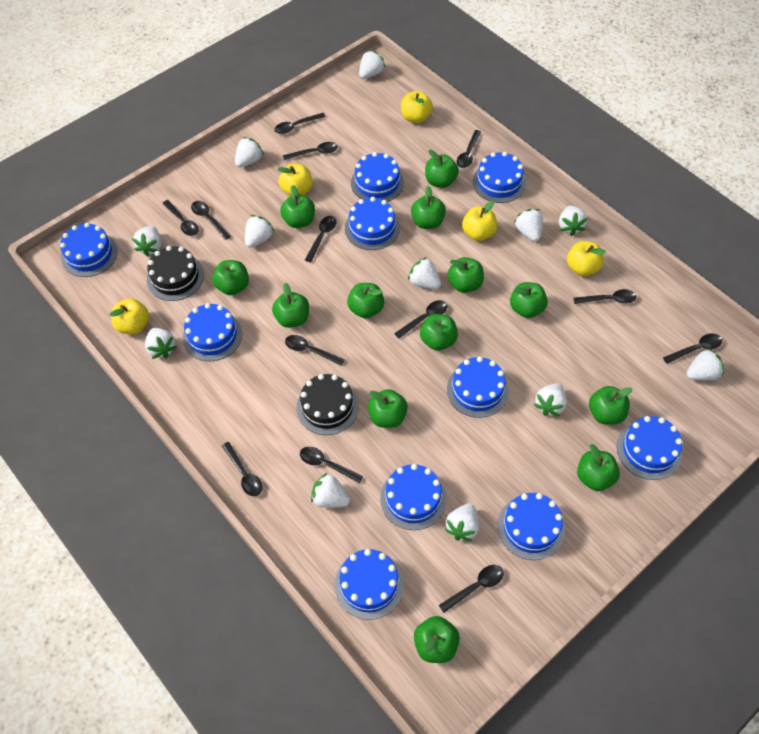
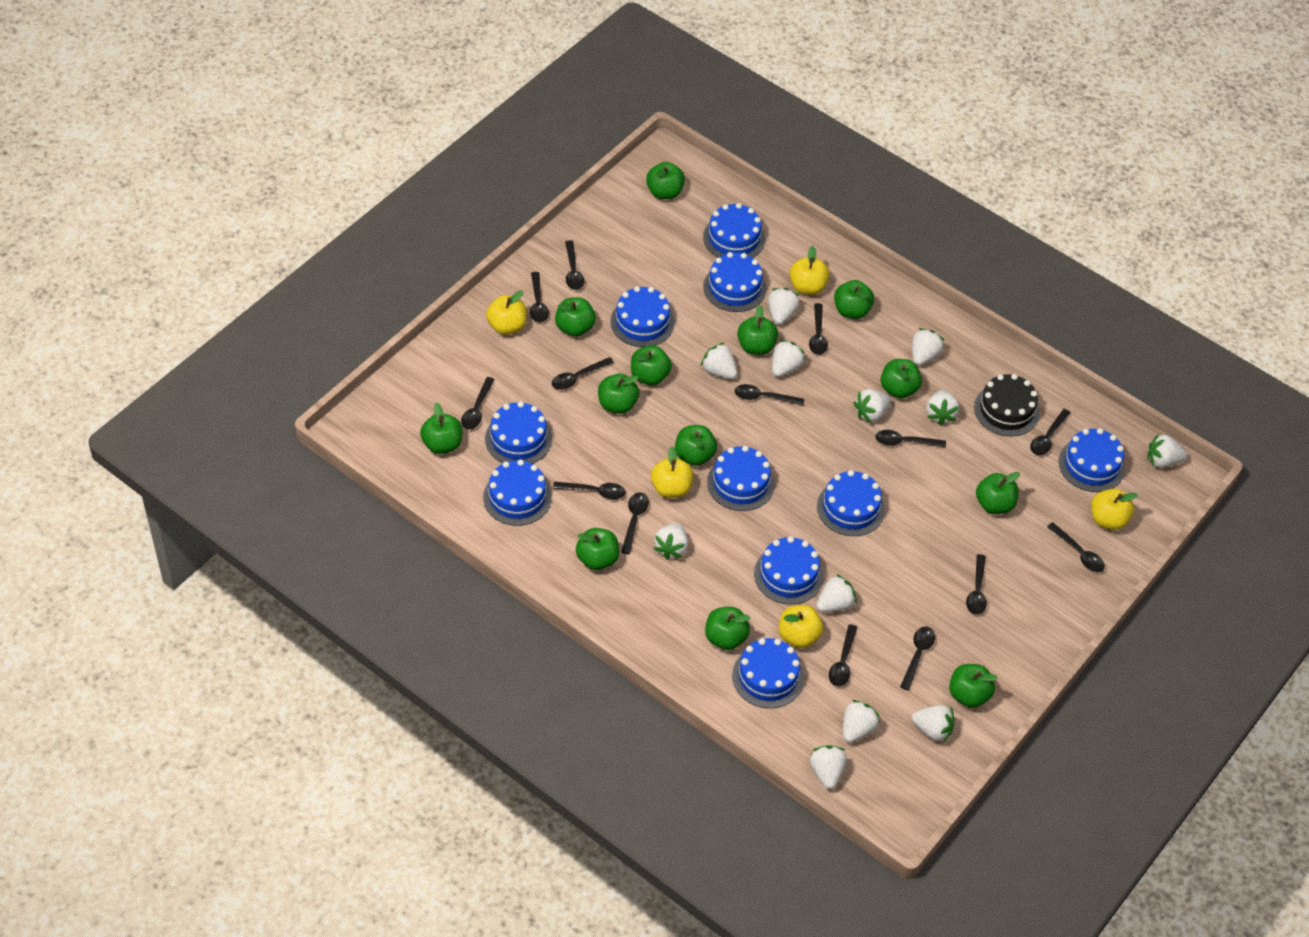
black cake: 2 -> 1
black spoon: 13 -> 14

